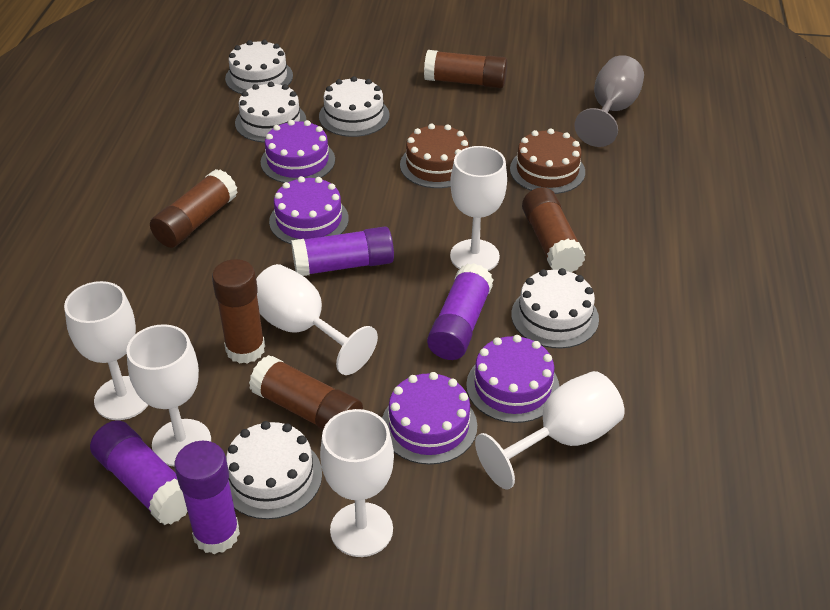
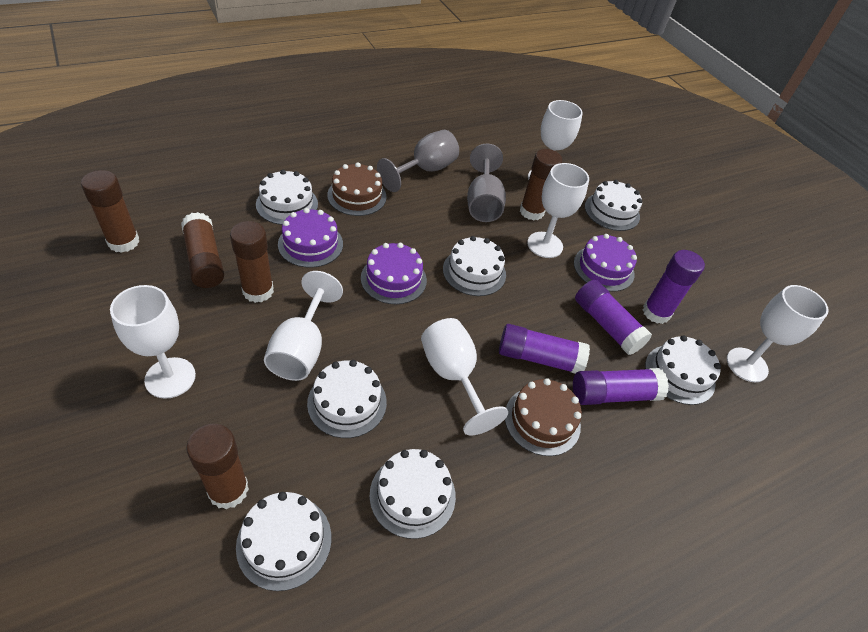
grey goblet: 1 -> 2
purple cake: 4 -> 3
white cake: 5 -> 7

